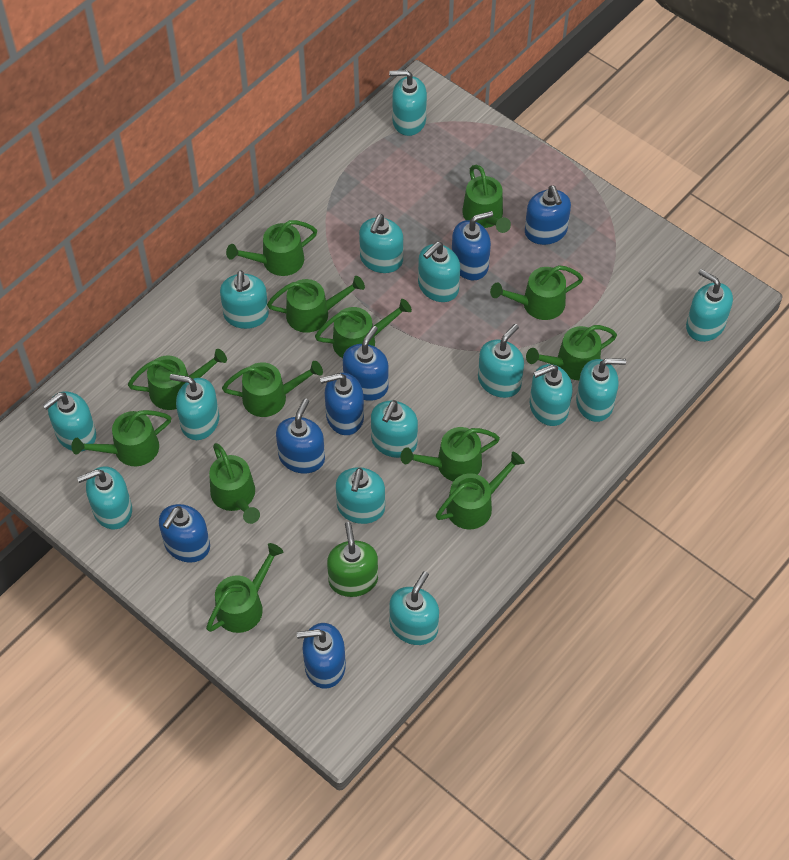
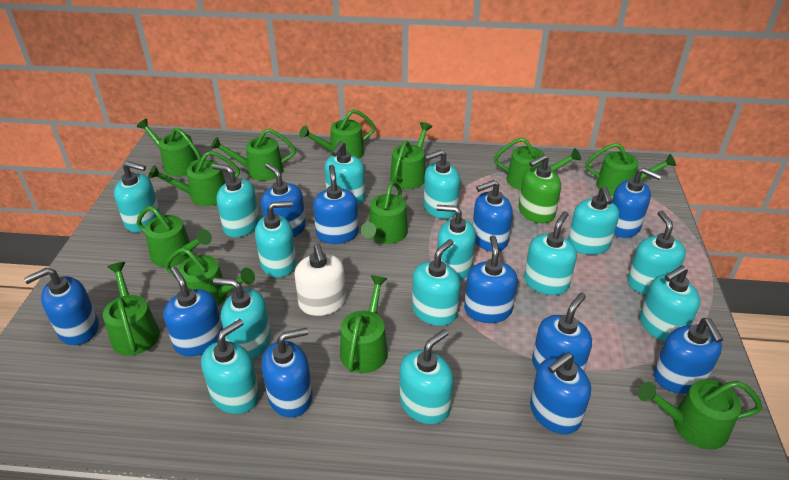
blue soap dispenser: 7 -> 11
white soap dispenser: 0 -> 1

